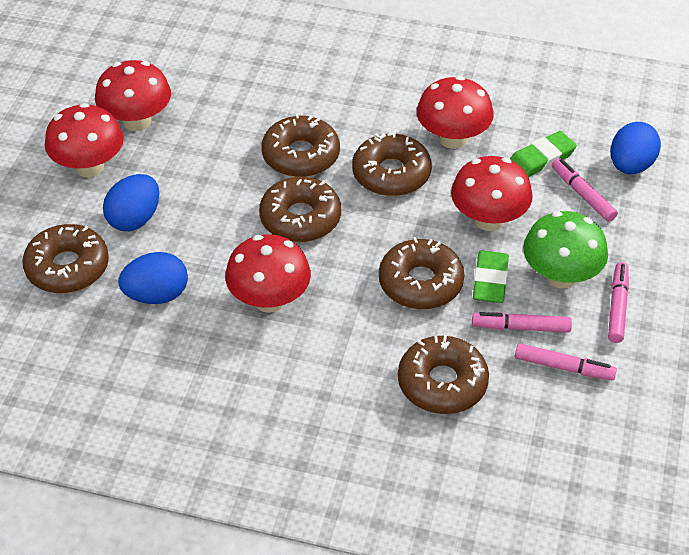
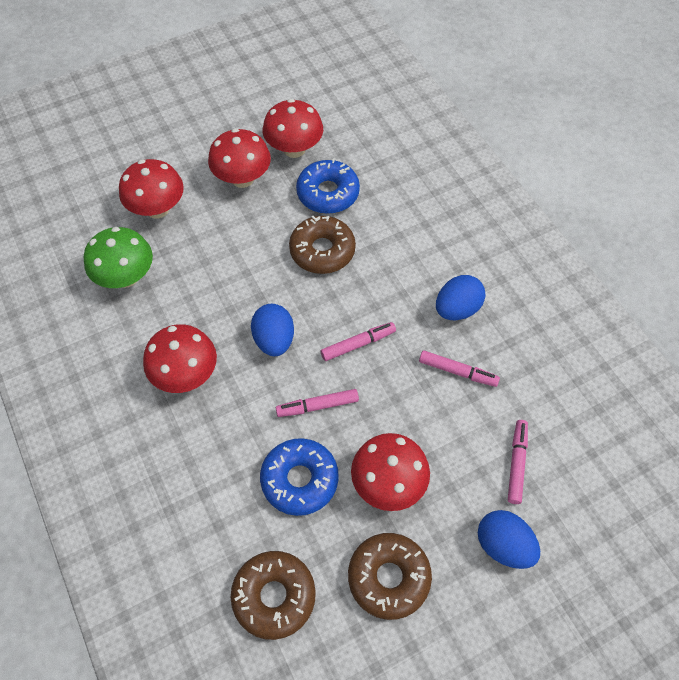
blue donut: 0 -> 2
brown donut: 6 -> 3
green eraser: 2 -> 0

